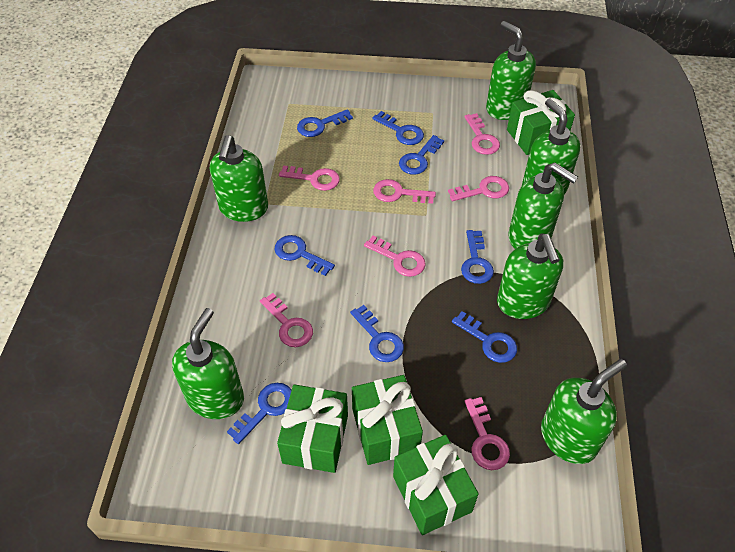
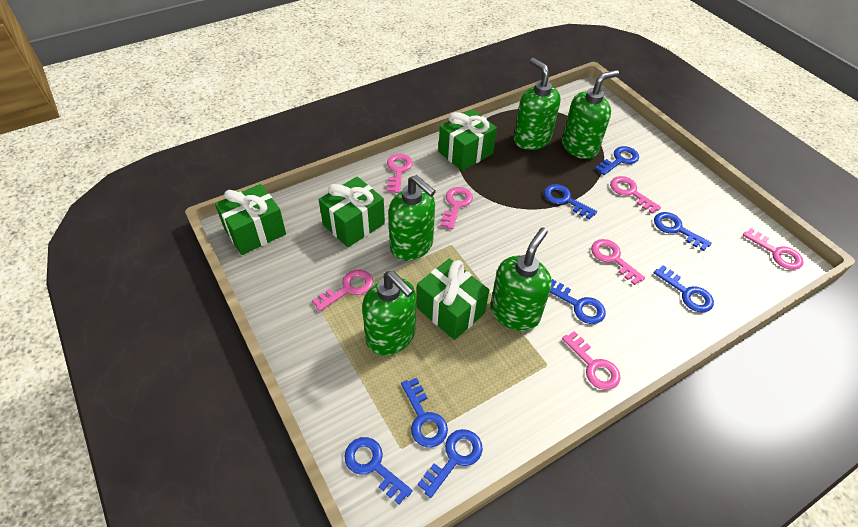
green soap dispenser: 7 -> 5

